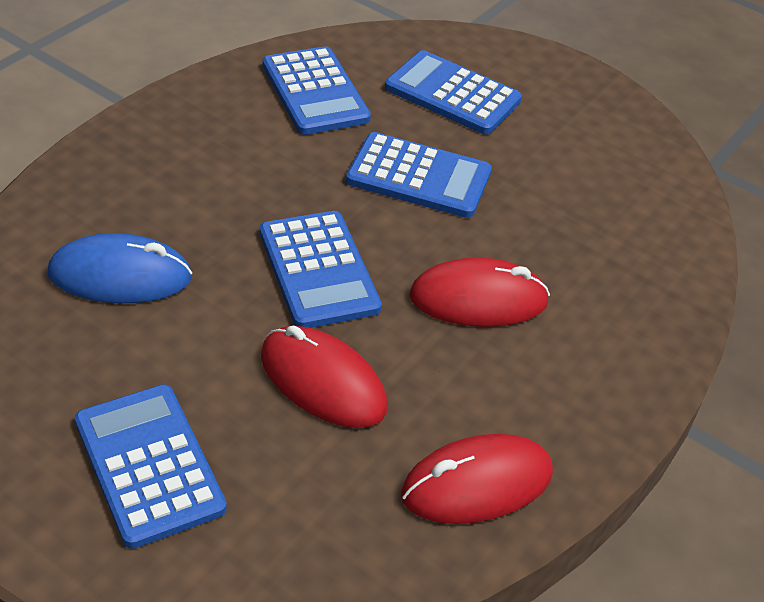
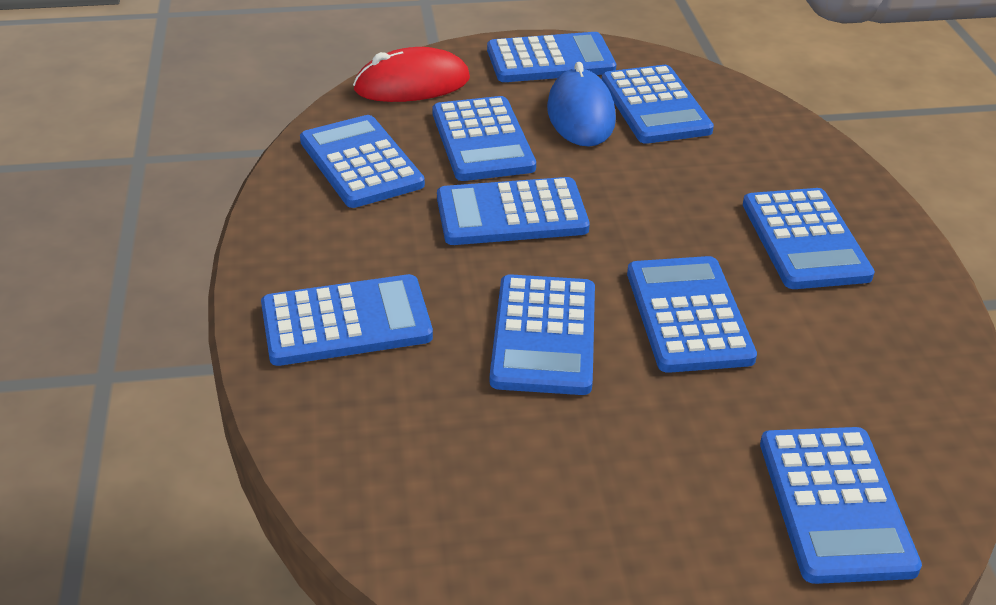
blue calculator: 5 -> 10
red mouse: 3 -> 1

